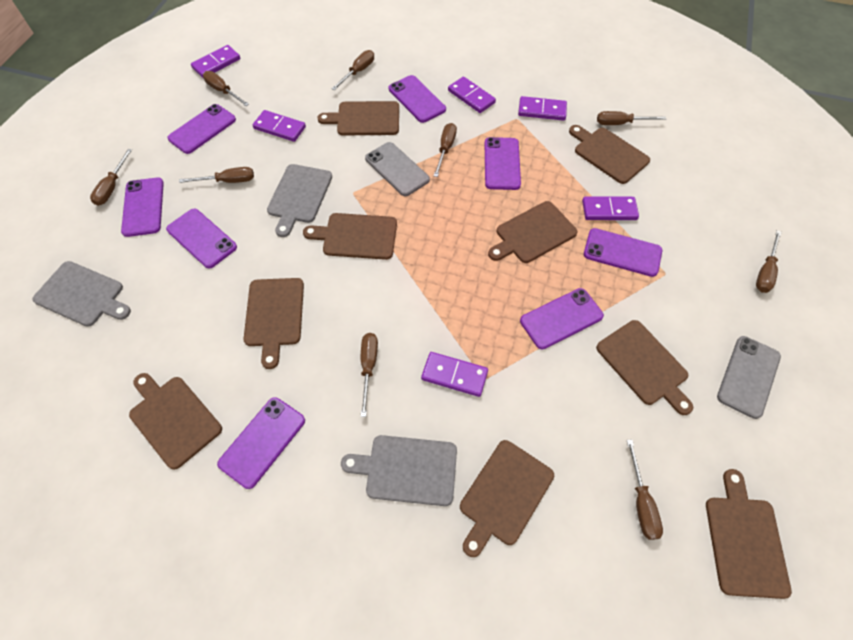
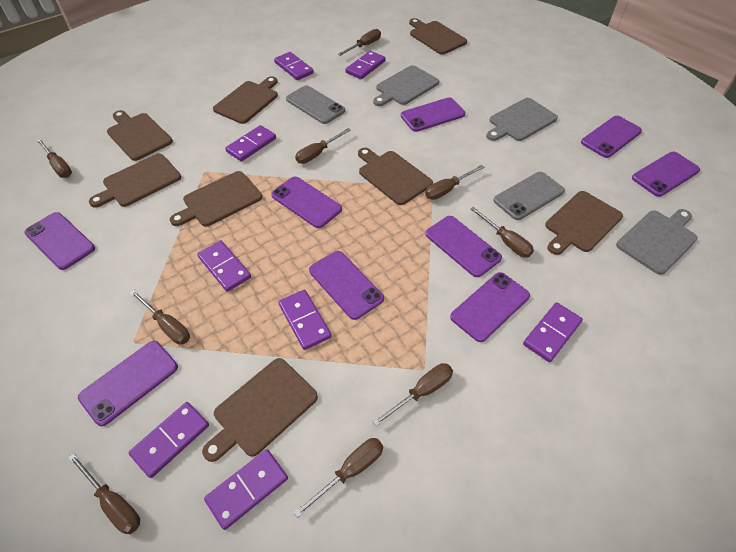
brown cutting board: 9 -> 8
purple domino: 6 -> 8
purple phone: 8 -> 9

